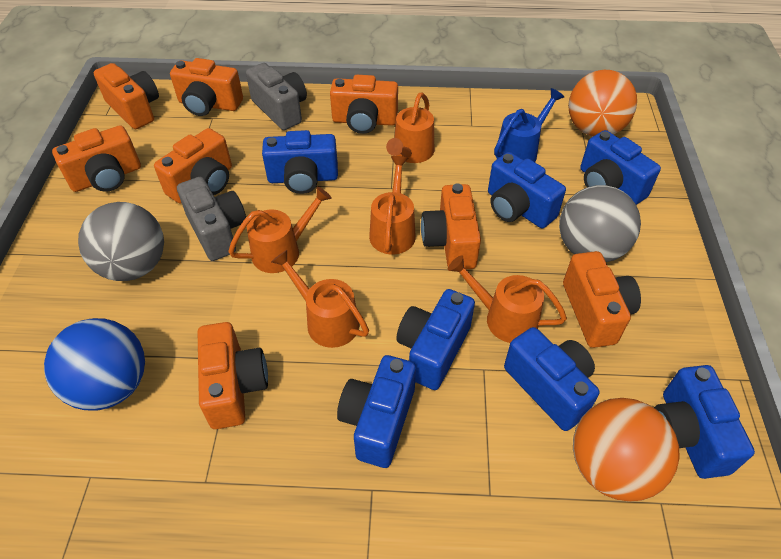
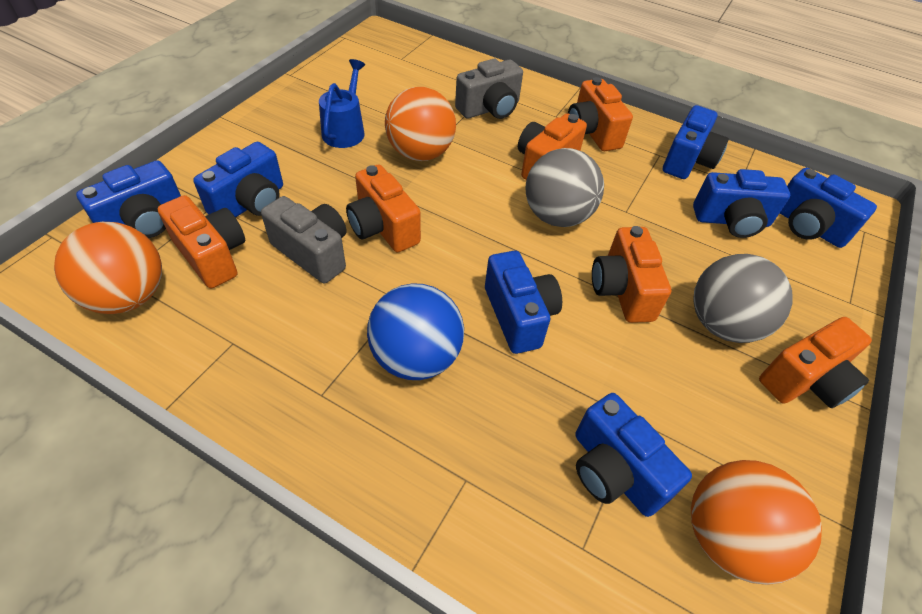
orange ball: 2 -> 3
orange camera: 8 -> 6
orange watering can: 5 -> 0

